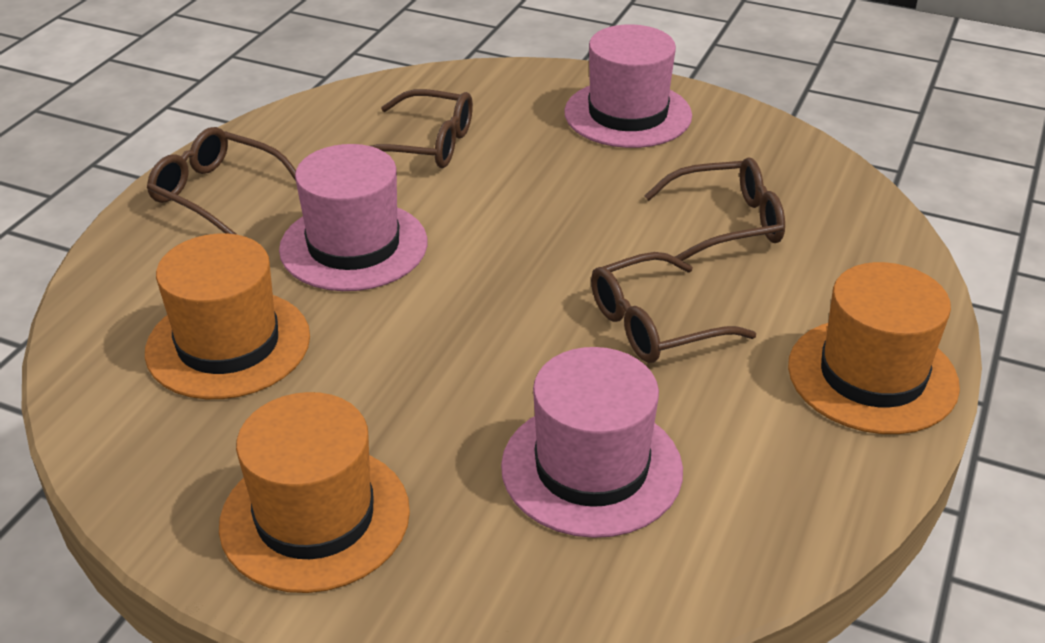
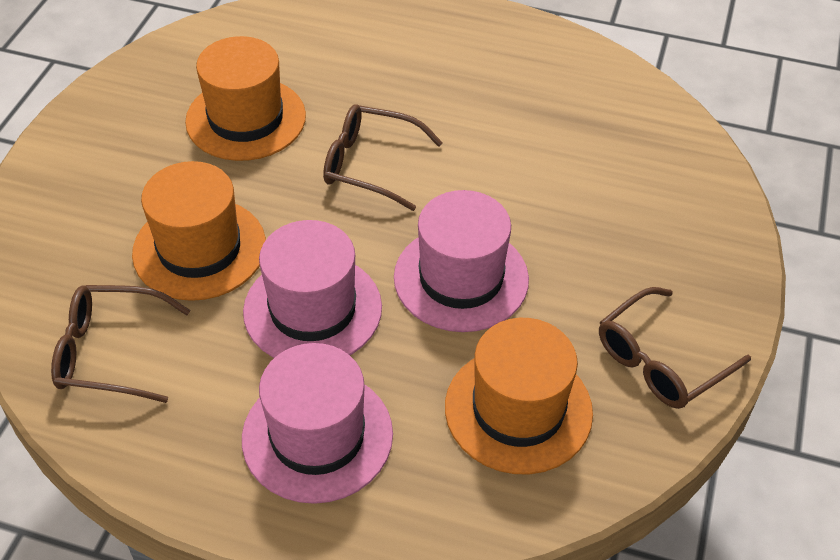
brown glasses: 4 -> 3

